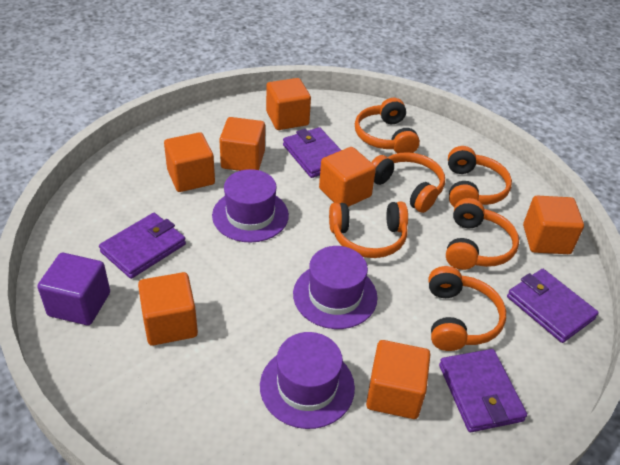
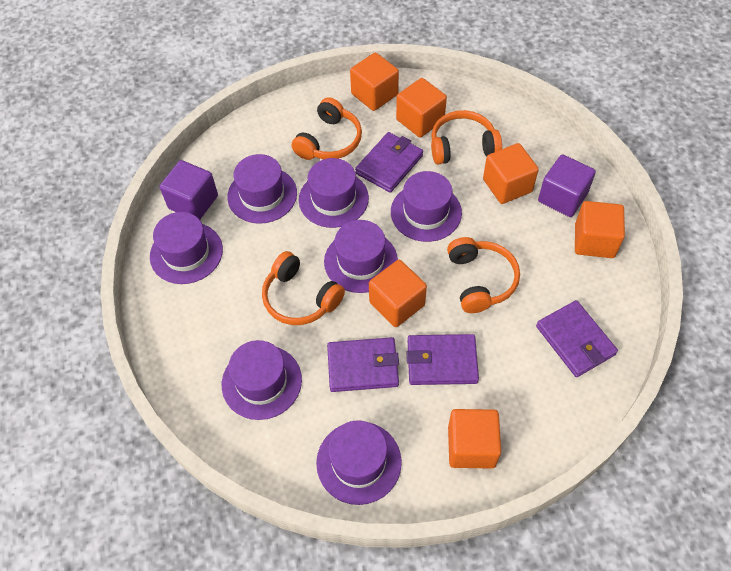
orange cube: 7 -> 6
orange headphones: 6 -> 4
purple cube: 1 -> 2
purple hat: 3 -> 7

